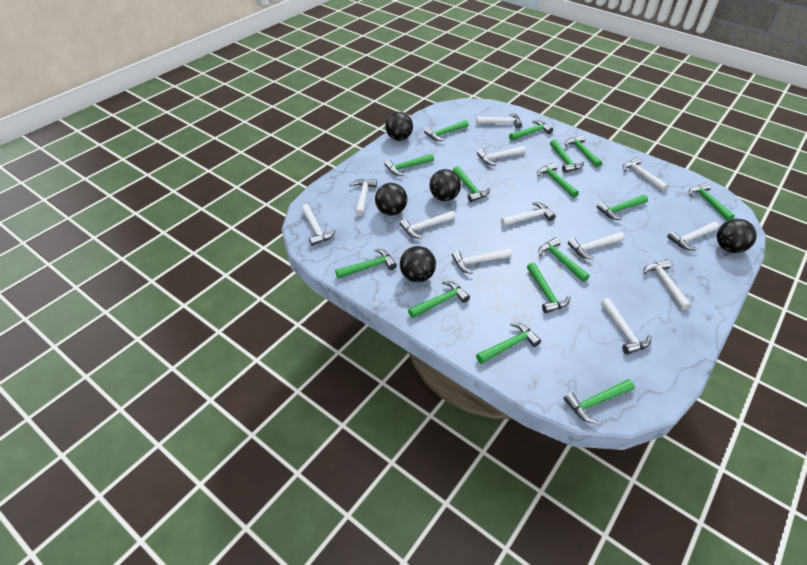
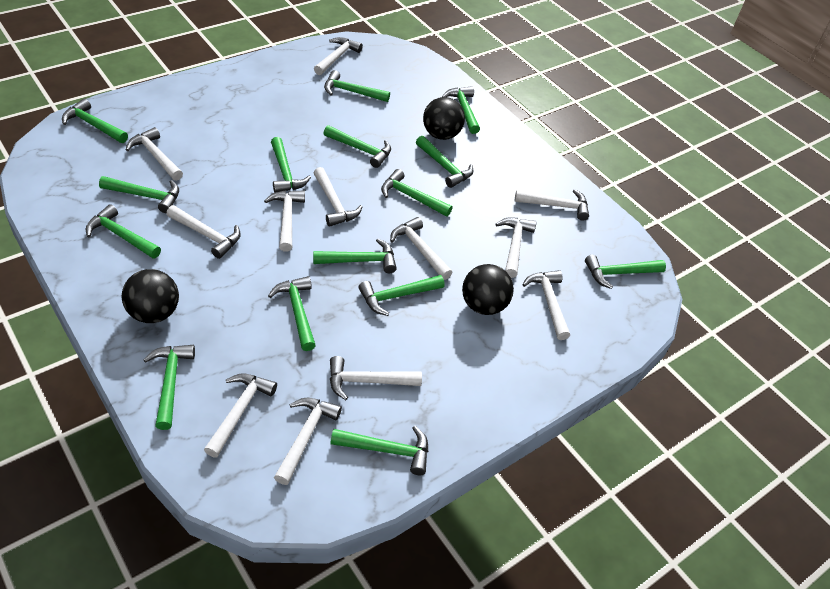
black ball: 5 -> 3

